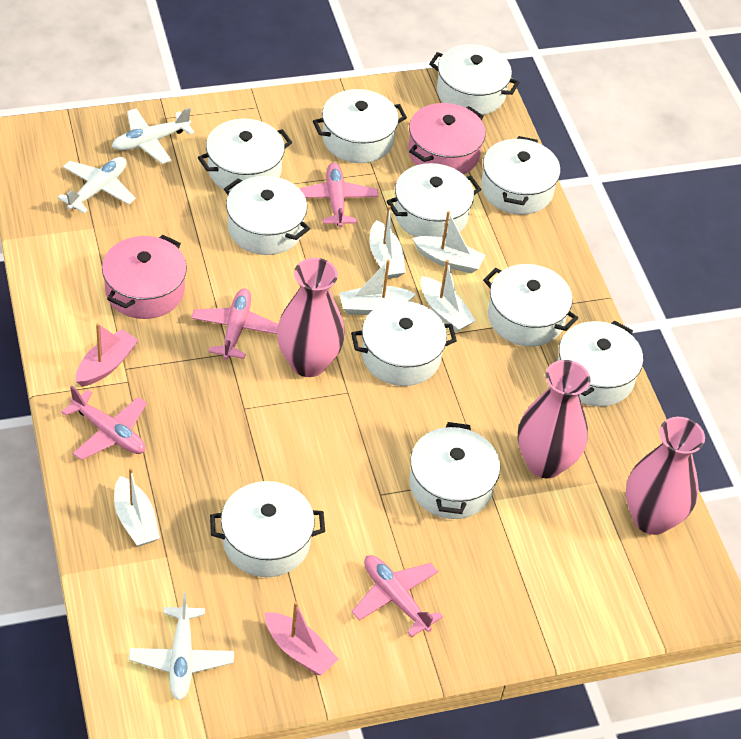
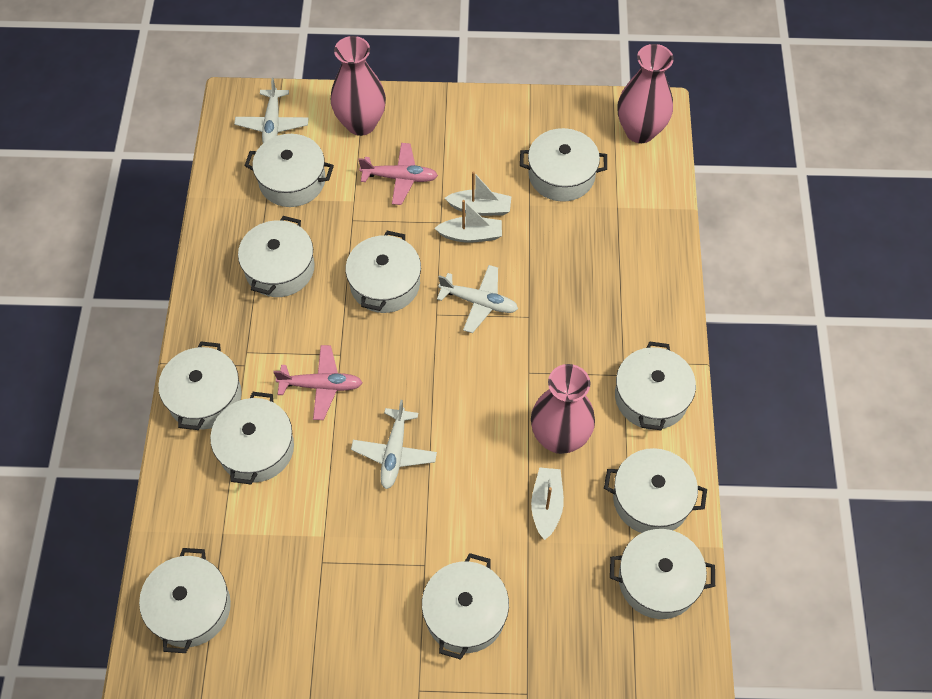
pink boat: 2 -> 0
pink plane: 4 -> 2
pink pot: 2 -> 0
white boat: 5 -> 3

